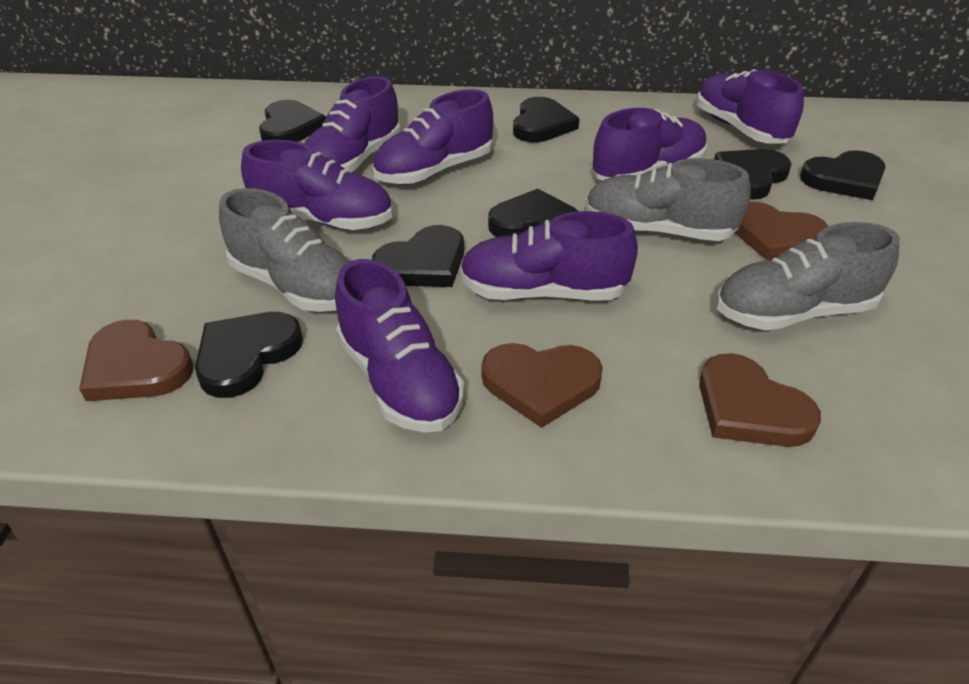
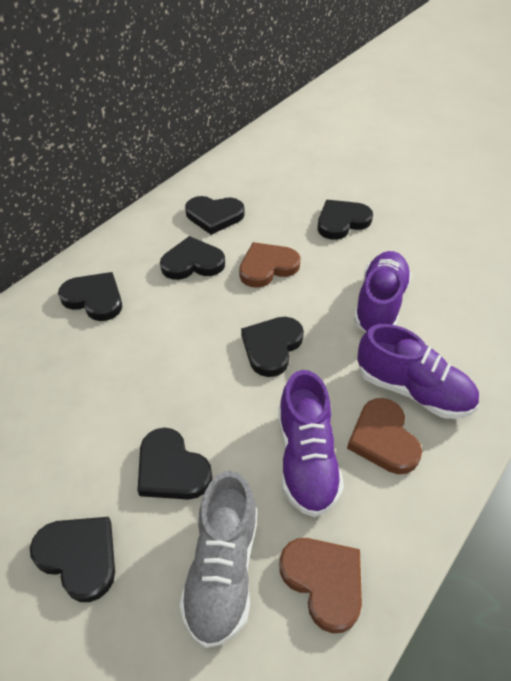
brown heart: 4 -> 3
grey shoe: 3 -> 1
purple shoe: 7 -> 3

